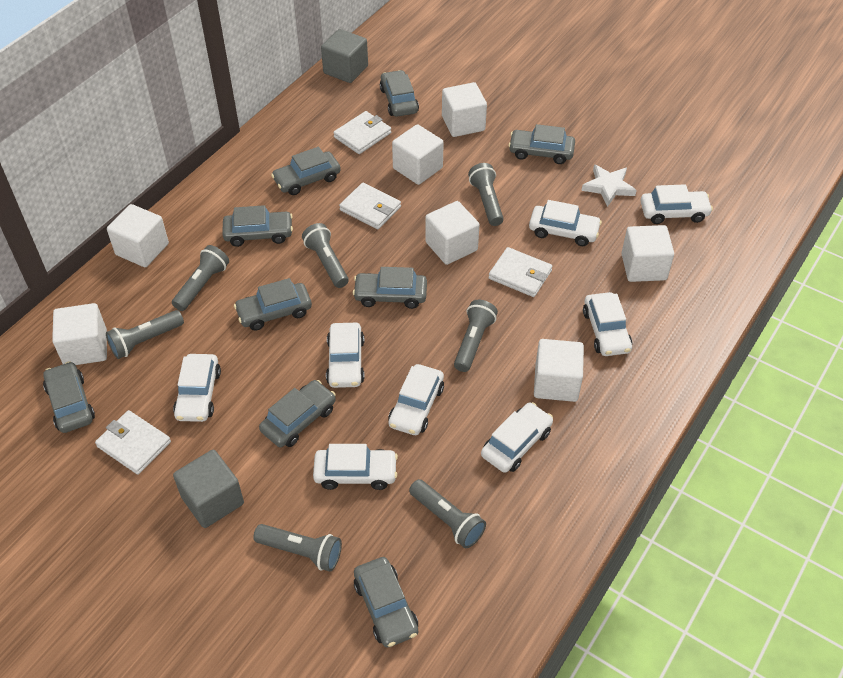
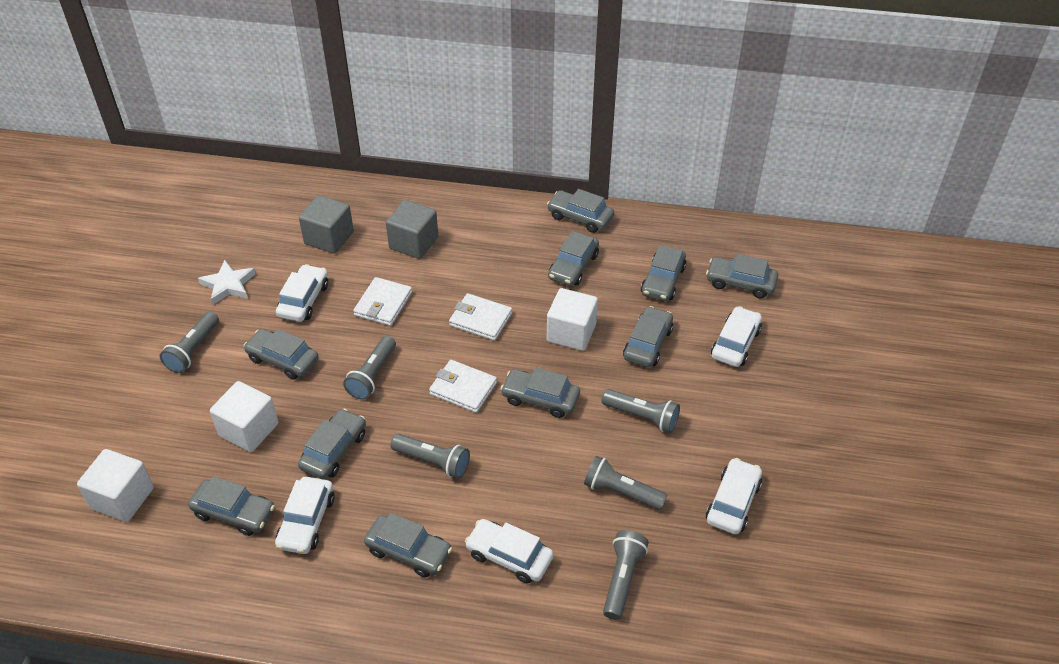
grey car: 9 -> 10
grey flashlight: 7 -> 6
white car: 8 -> 5
white cube: 7 -> 3
white wallet: 4 -> 3

